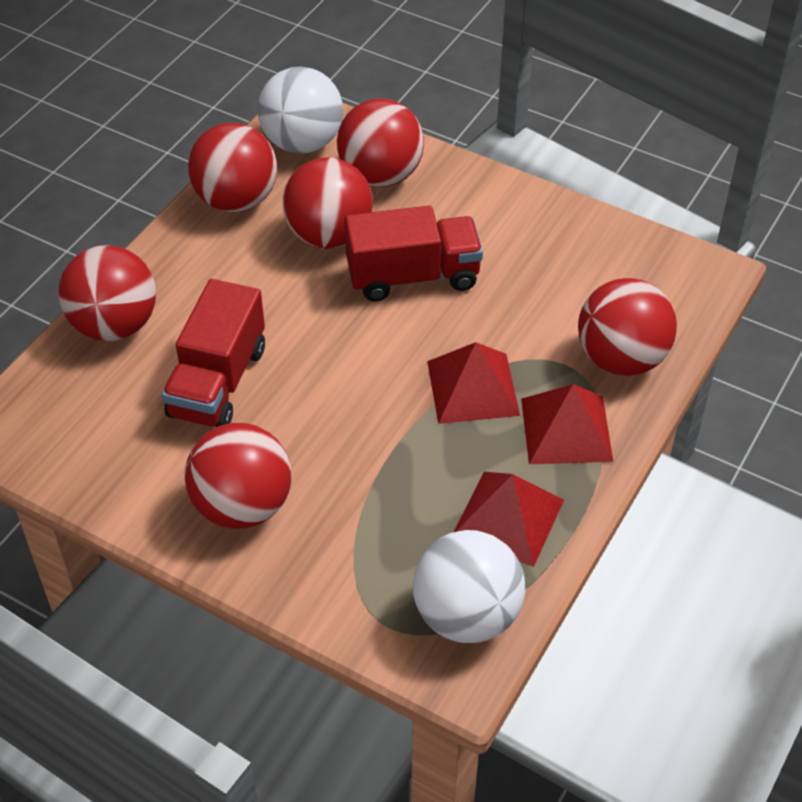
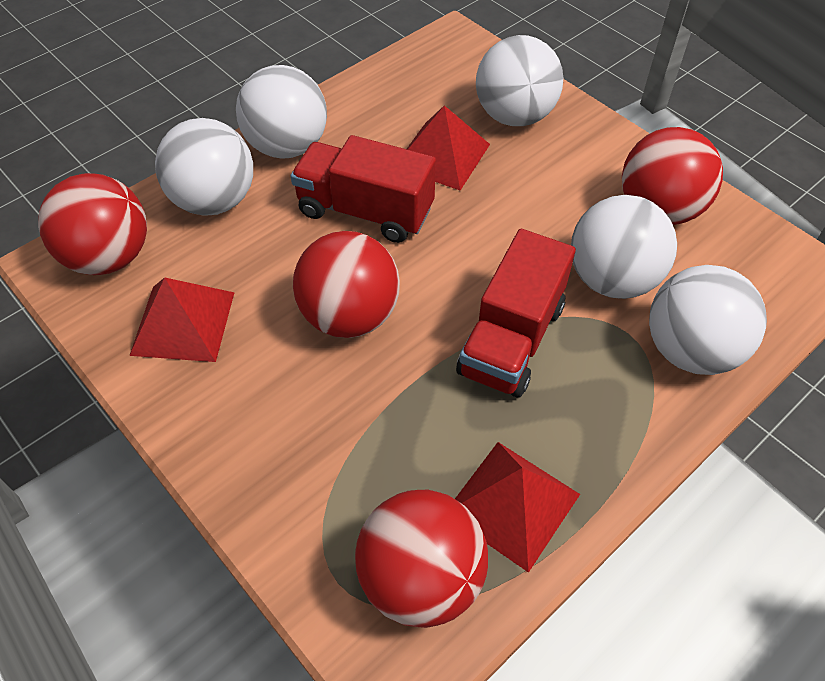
red ball: 6 -> 4
white ball: 2 -> 5

